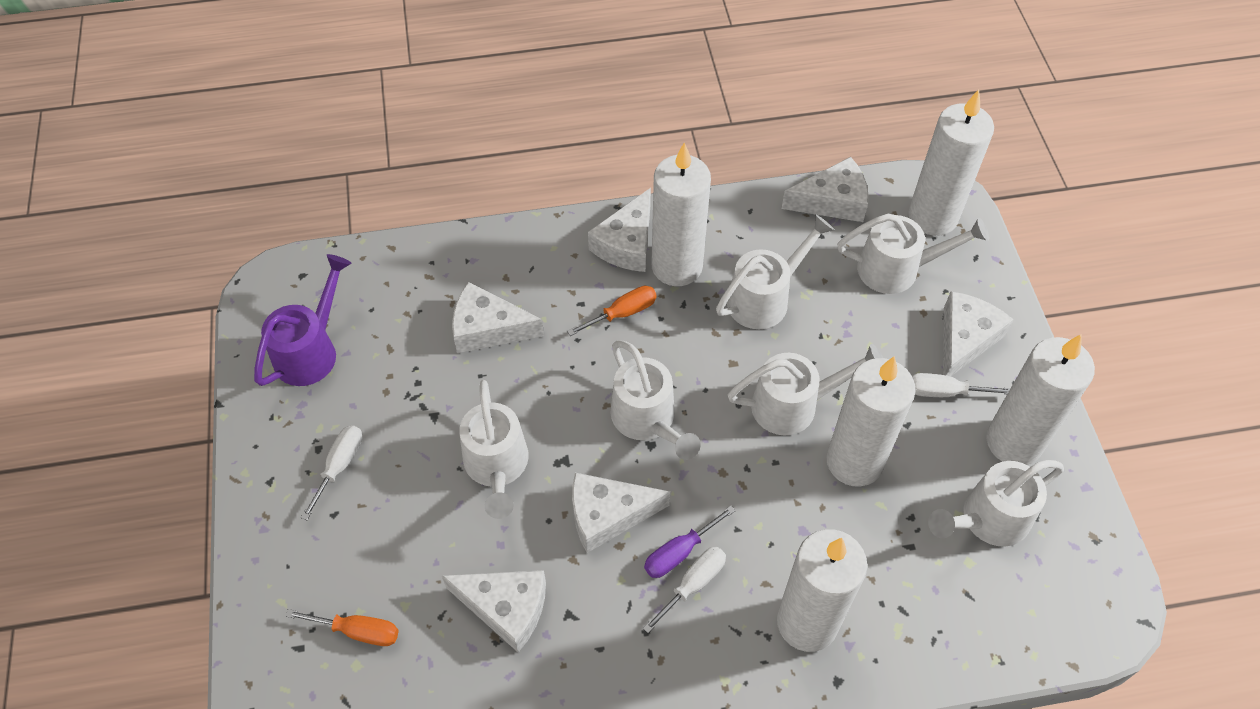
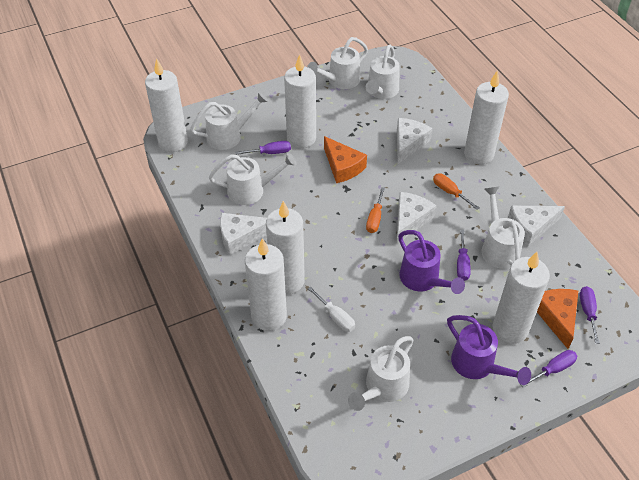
orange cheese: 0 -> 2
purple screwdriver: 1 -> 4
purple watering can: 1 -> 2
white candle: 5 -> 6
white cheese: 6 -> 4
white screwdriver: 3 -> 1

